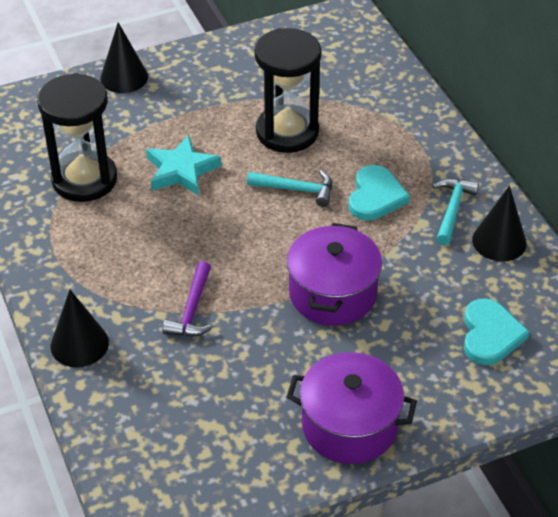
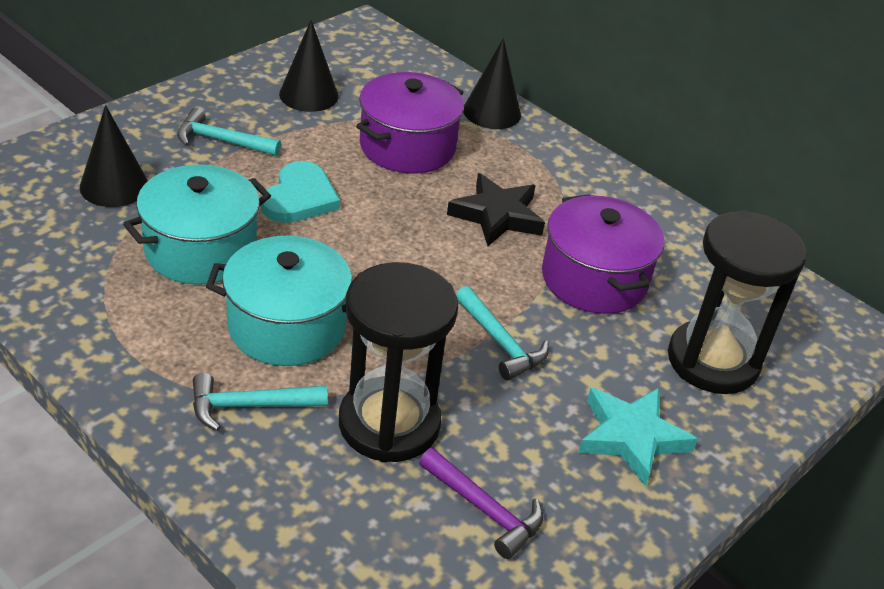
black star: 0 -> 1
turquoise hammer: 2 -> 3
turquoise heart: 2 -> 1
turquoise pot: 0 -> 2

